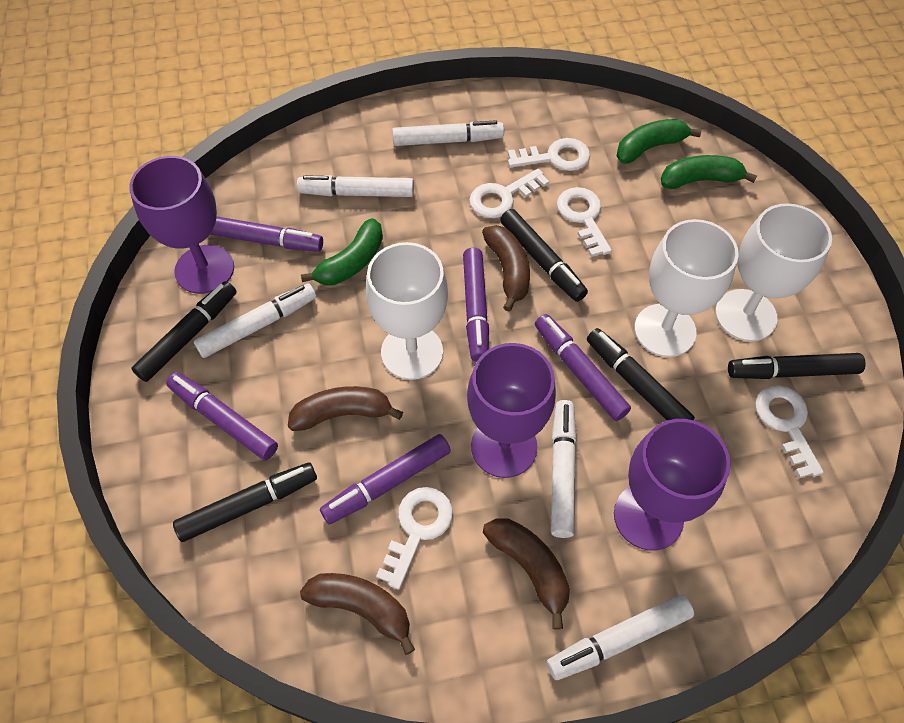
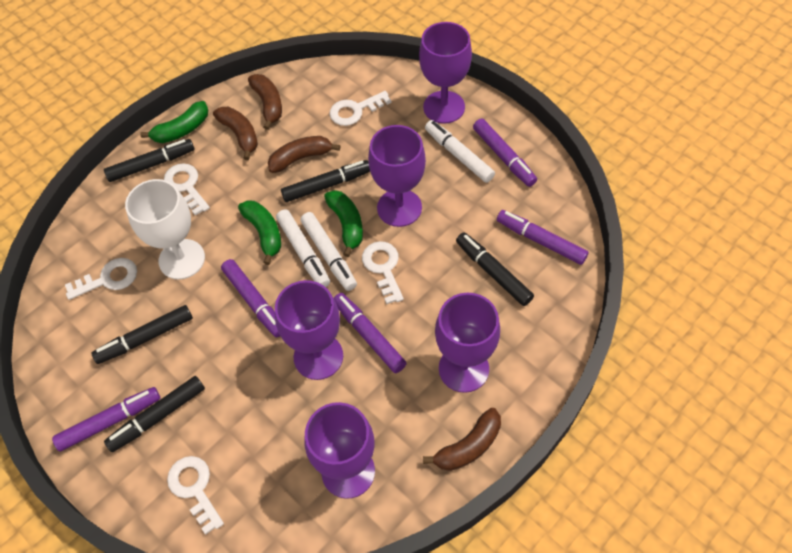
purple goblet: 3 -> 5
white goblet: 3 -> 1
white marker: 5 -> 3

